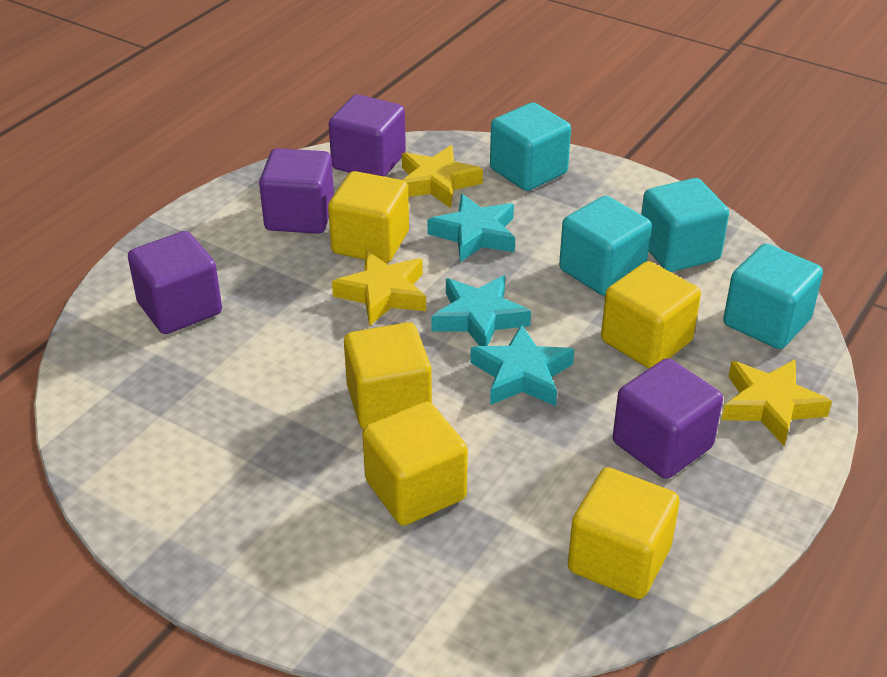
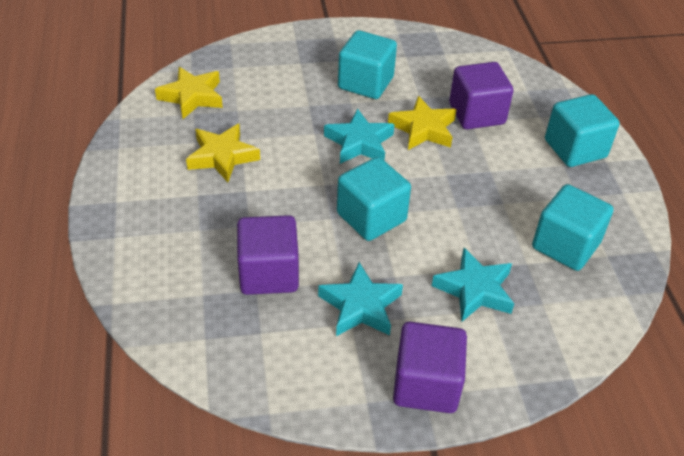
purple cube: 4 -> 3
yellow cube: 5 -> 0

